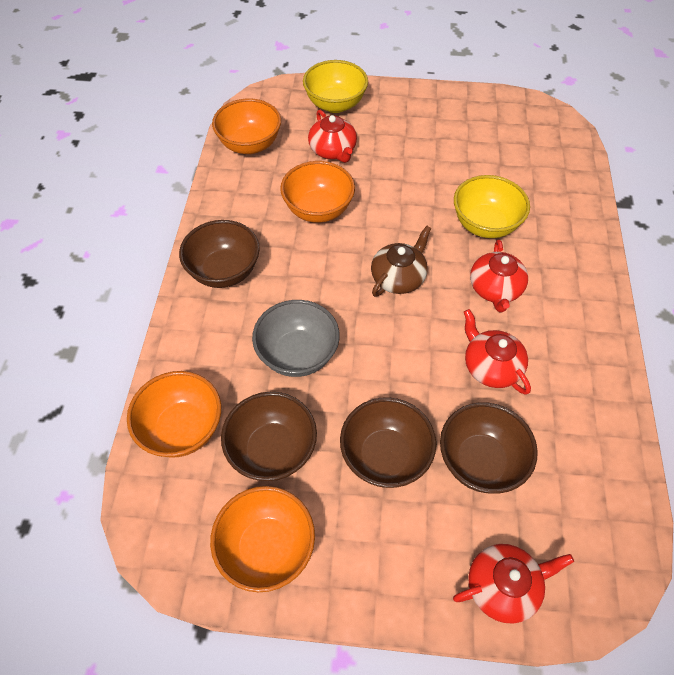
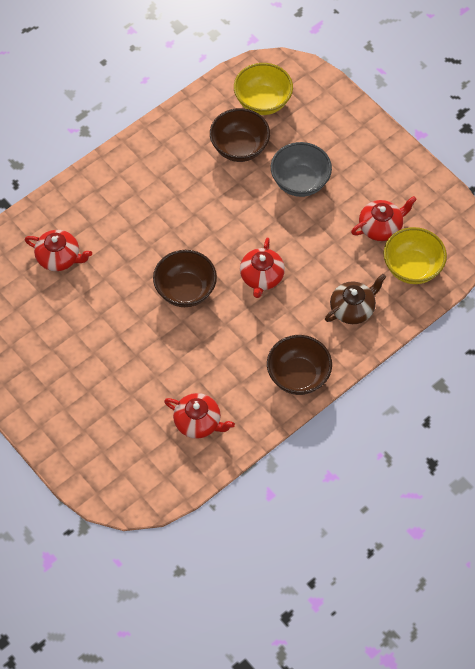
brown bowl: 4 -> 3
orange bowl: 4 -> 0

